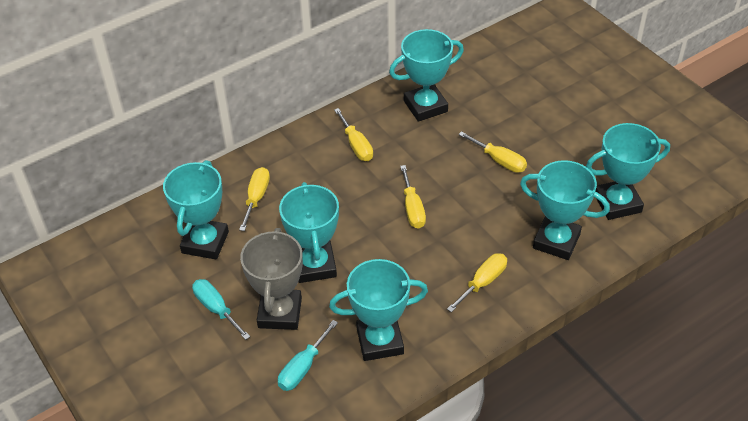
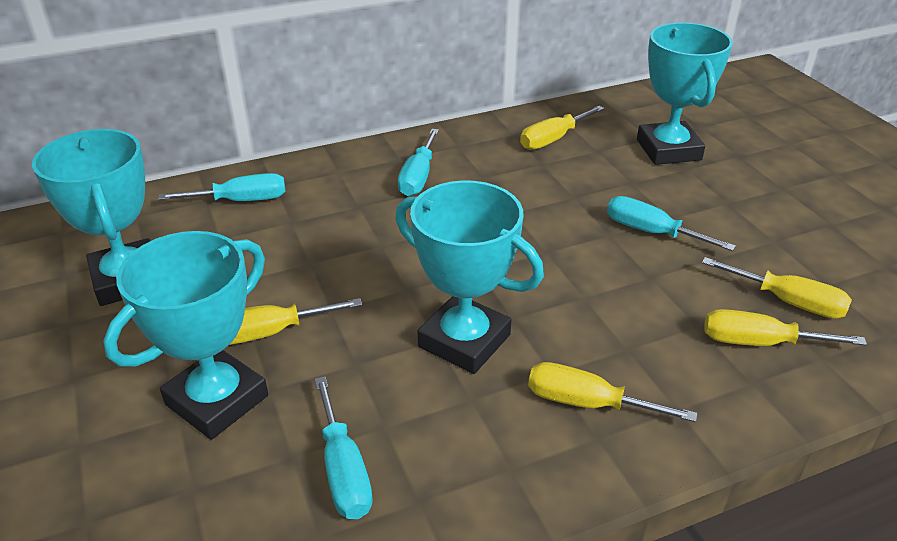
grey trophy: 1 -> 0
turquoise screwdriver: 2 -> 4
turquoise trophy: 6 -> 4

